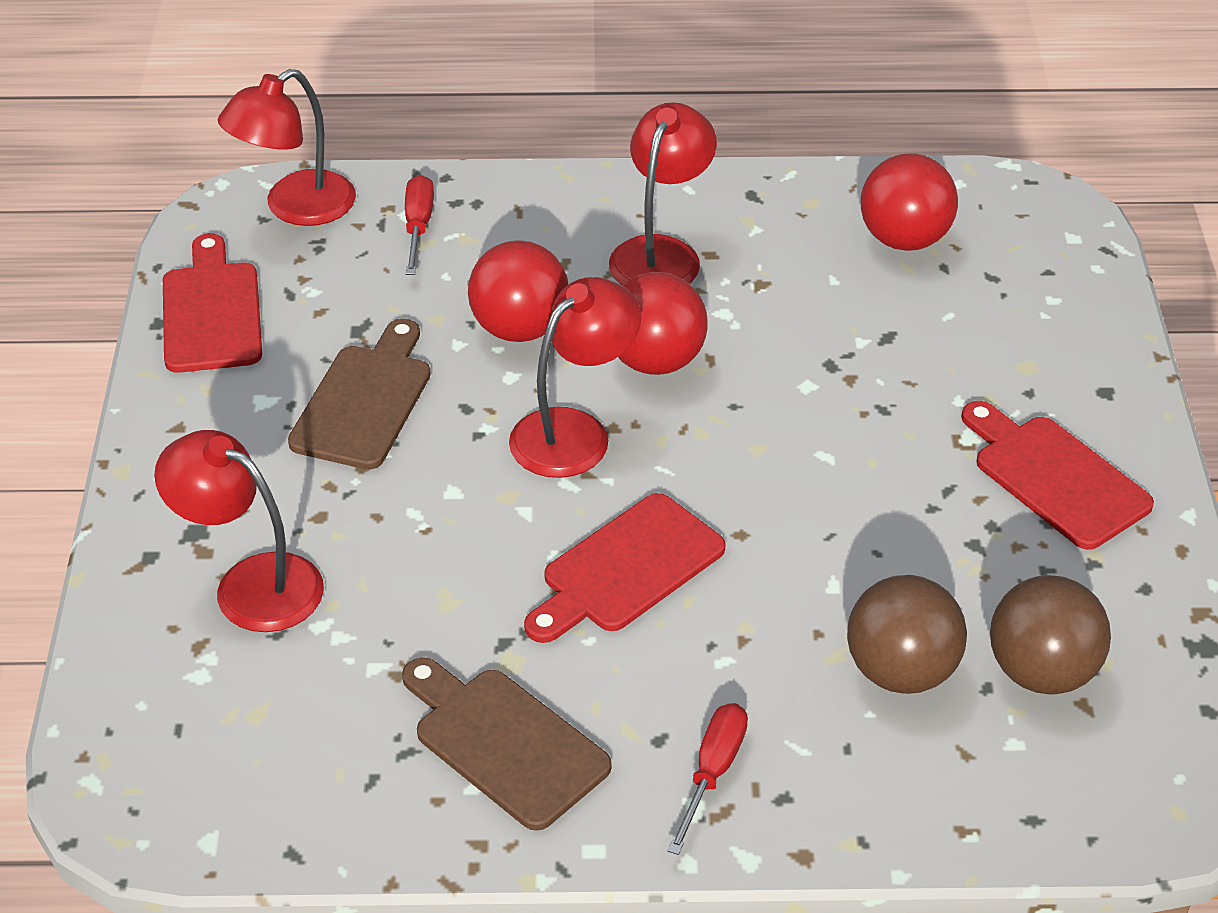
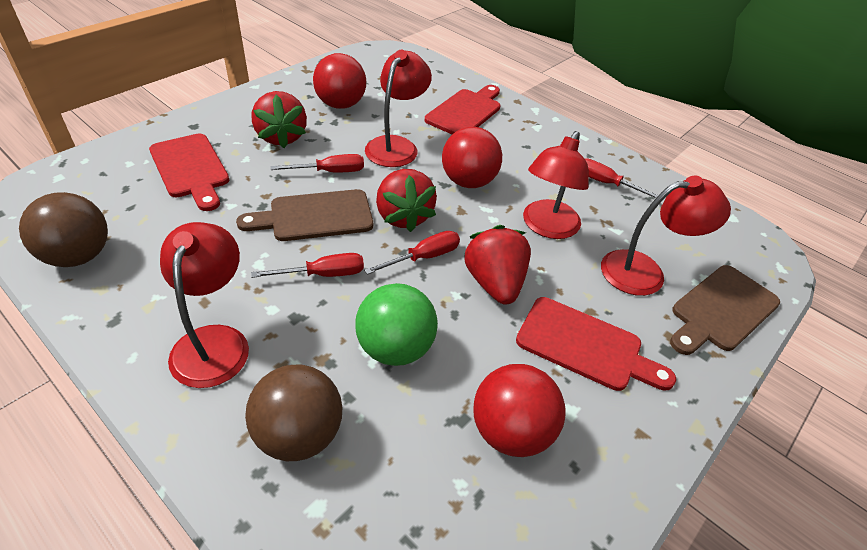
green ball: 0 -> 1
red screwdriver: 2 -> 4
red strawberry: 0 -> 3

